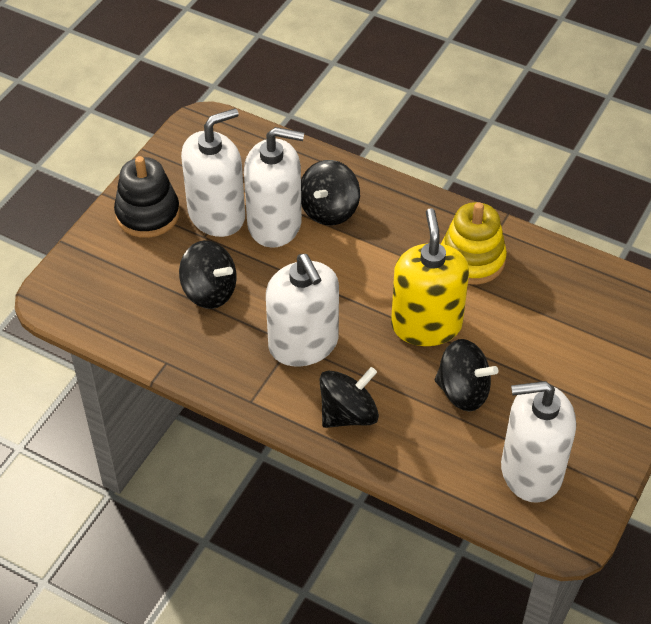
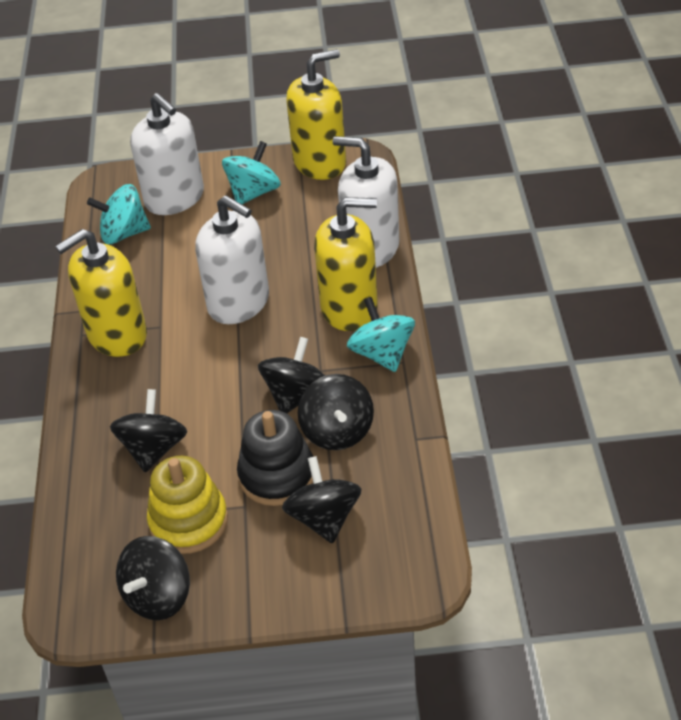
black spinning top: 4 -> 5
turquoise spinning top: 0 -> 3
white soap dispenser: 4 -> 3
yellow soap dispenser: 1 -> 3

